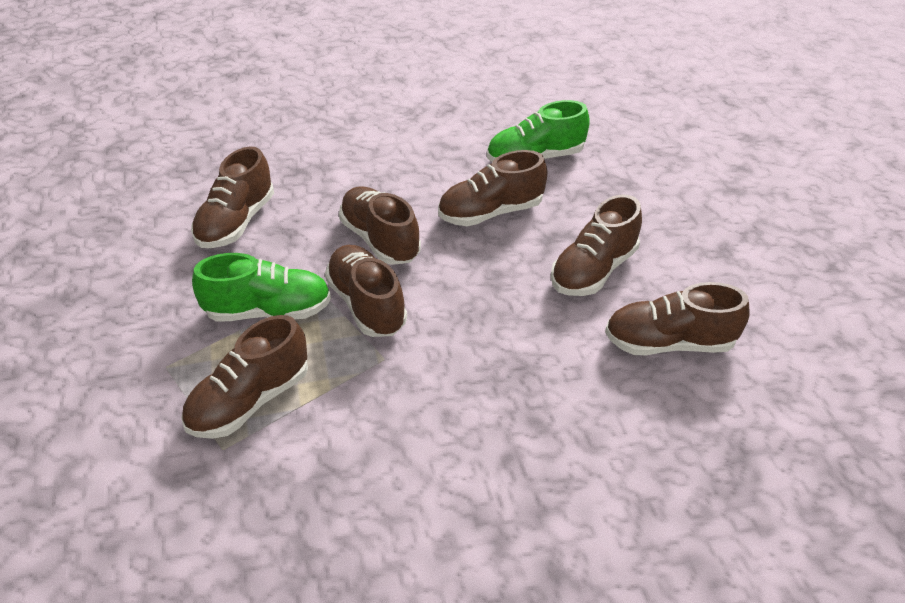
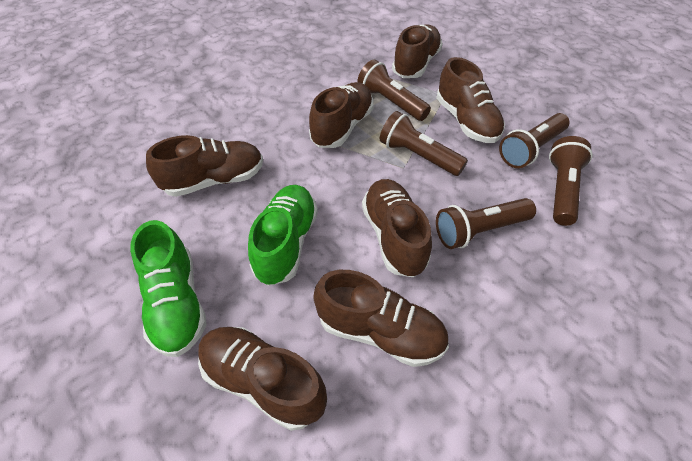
brown flashlight: 0 -> 5

